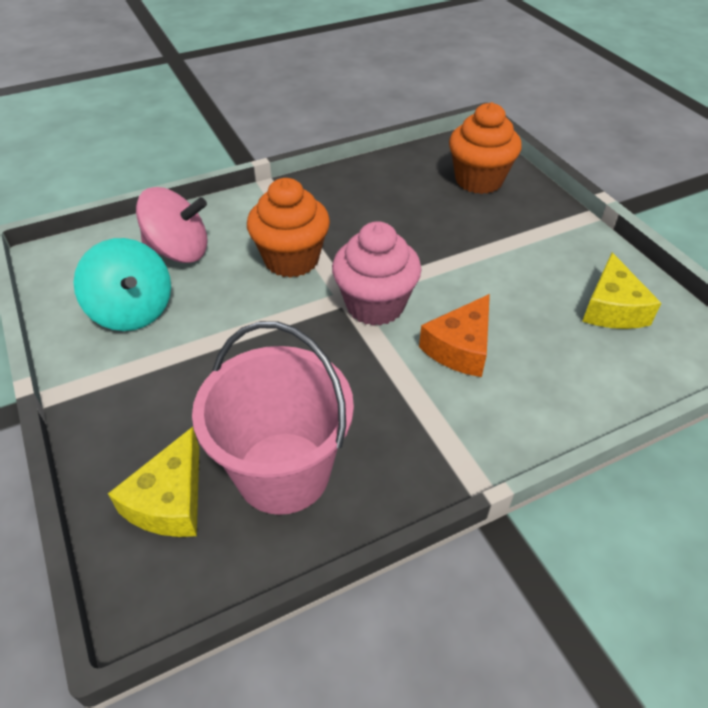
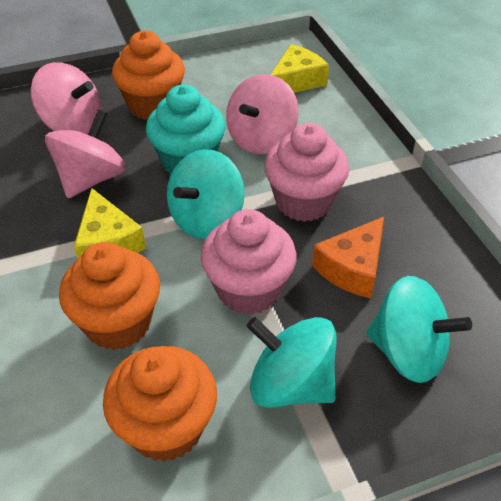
orange cupcake: 2 -> 3
pink bucket: 1 -> 0
pink cupcake: 1 -> 2
pink spinning top: 1 -> 3
turquoise cupcake: 0 -> 1
turquoise spinning top: 1 -> 3

